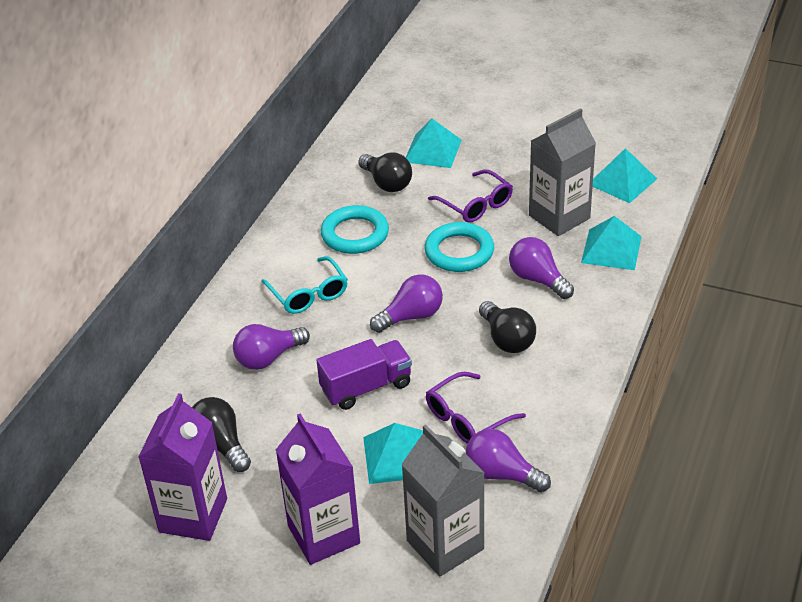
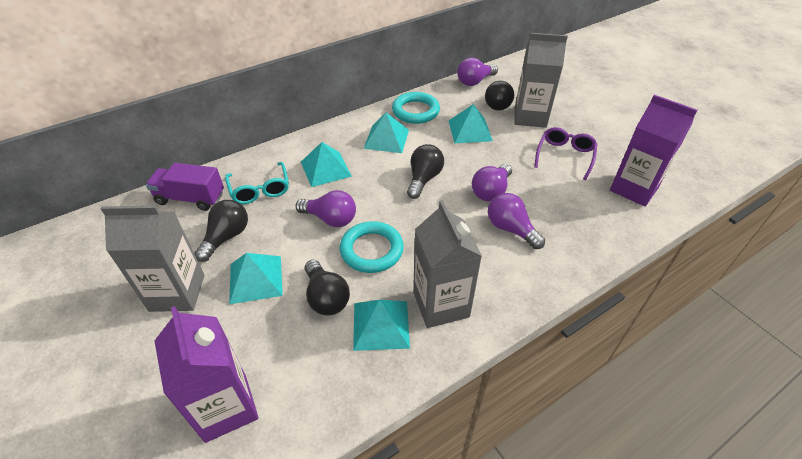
black light bulb: 3 -> 4
grey carton: 2 -> 3
purple glasses: 2 -> 1
turquoise pyramid: 4 -> 5

